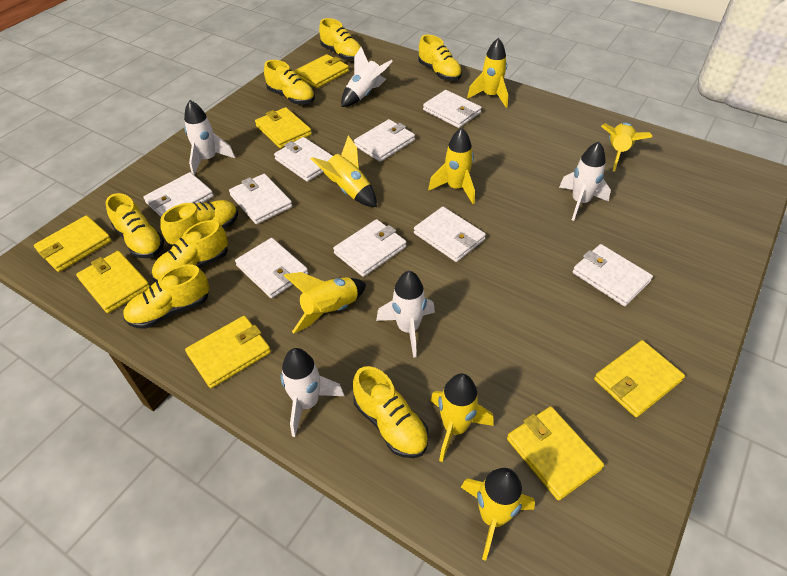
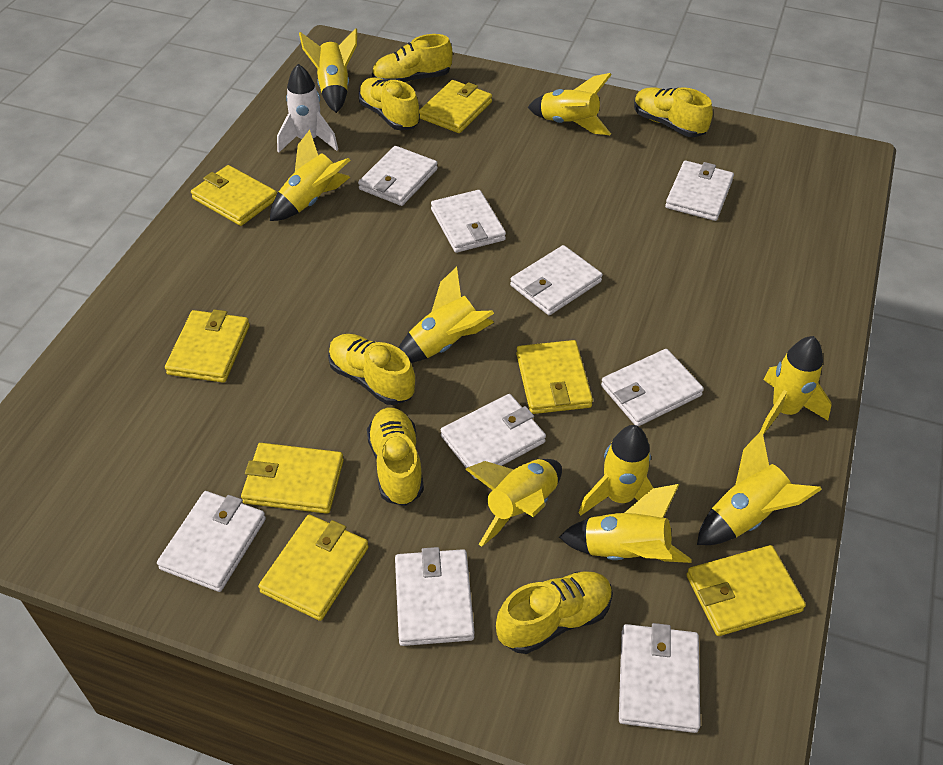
white rocket: 5 -> 1
yellow rocket: 7 -> 9
yellow shoe: 8 -> 6

